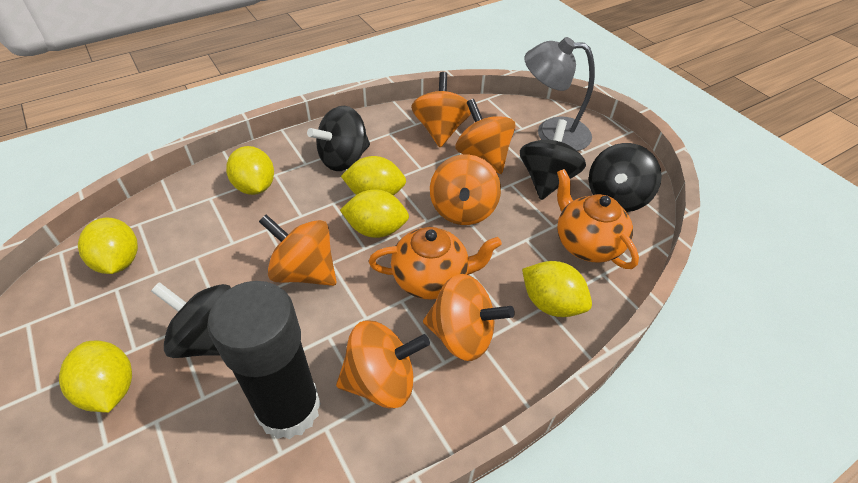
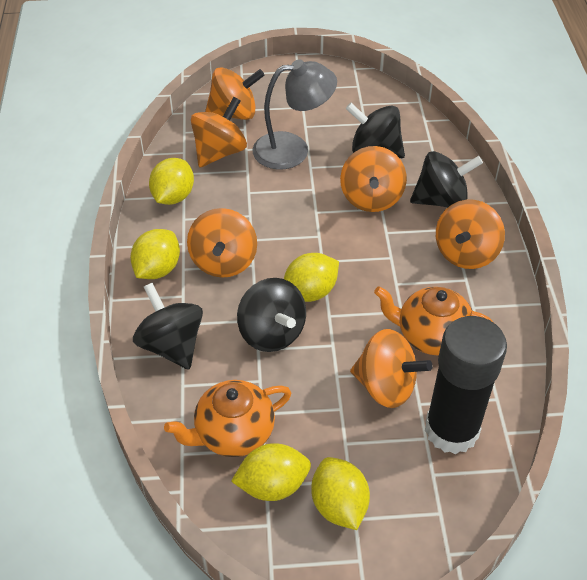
yellow lemon: 6 -> 5

